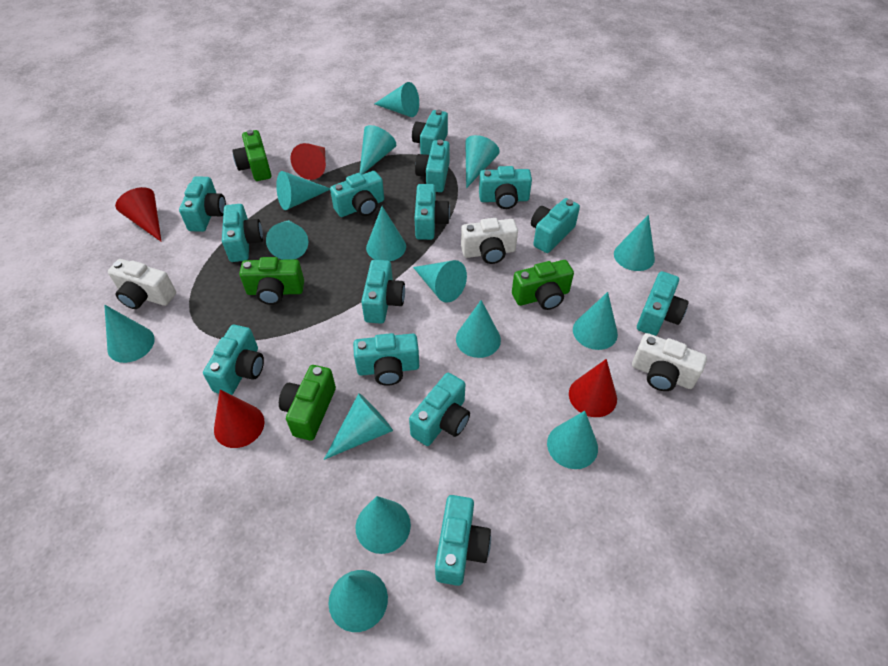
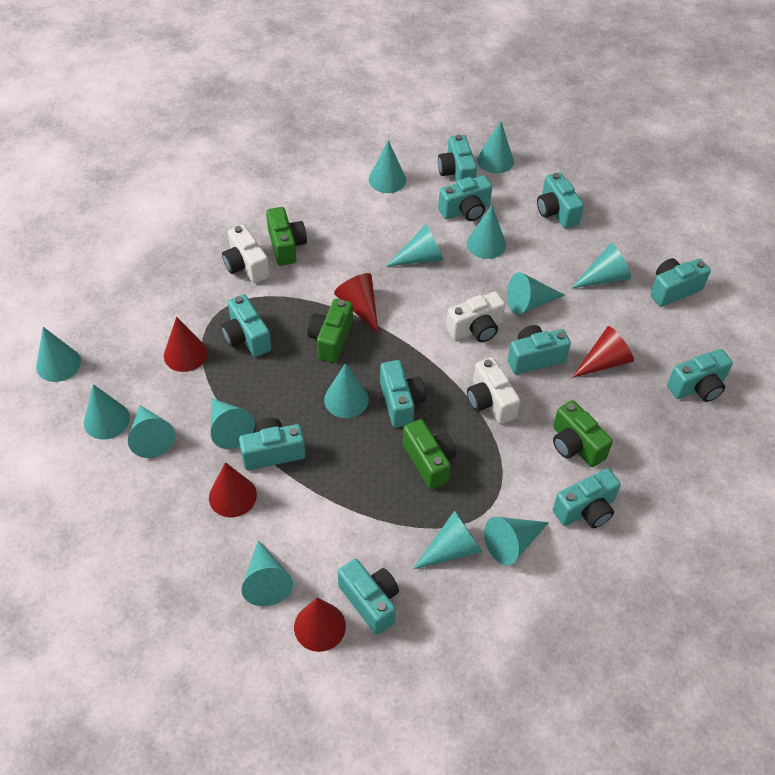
red cone: 4 -> 5
turquoise camera: 14 -> 11
turquoise cone: 15 -> 14

